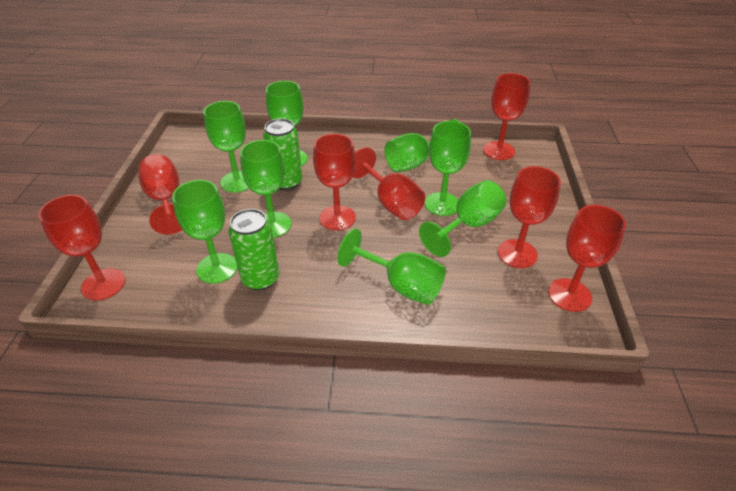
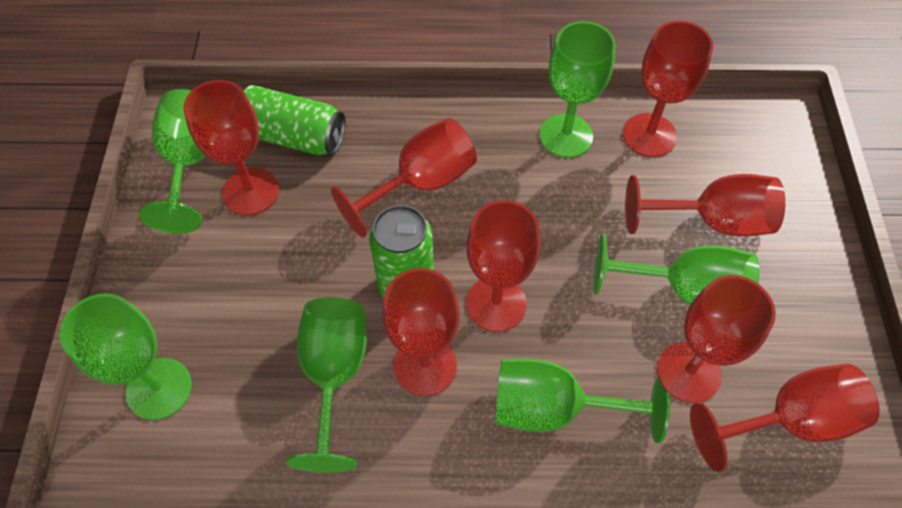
green goblet: 8 -> 6
red goblet: 7 -> 8

